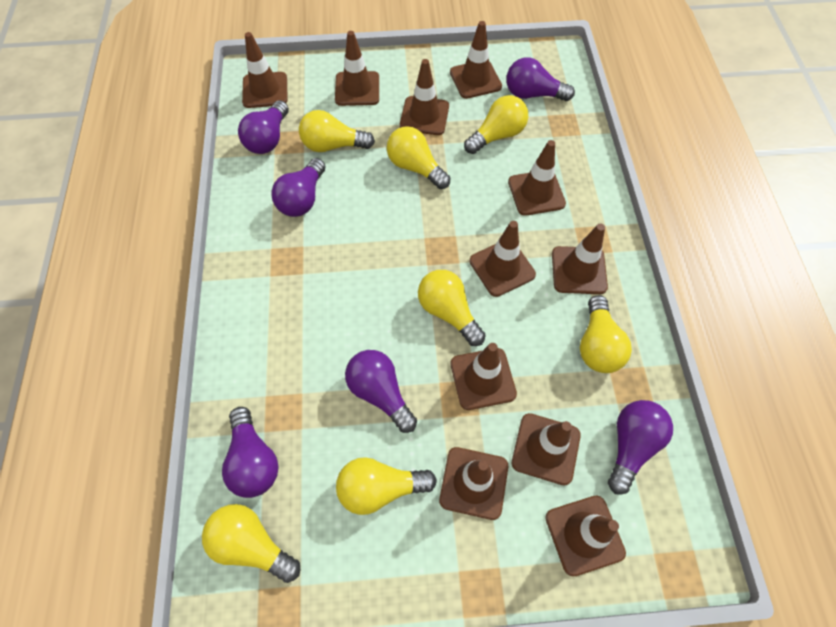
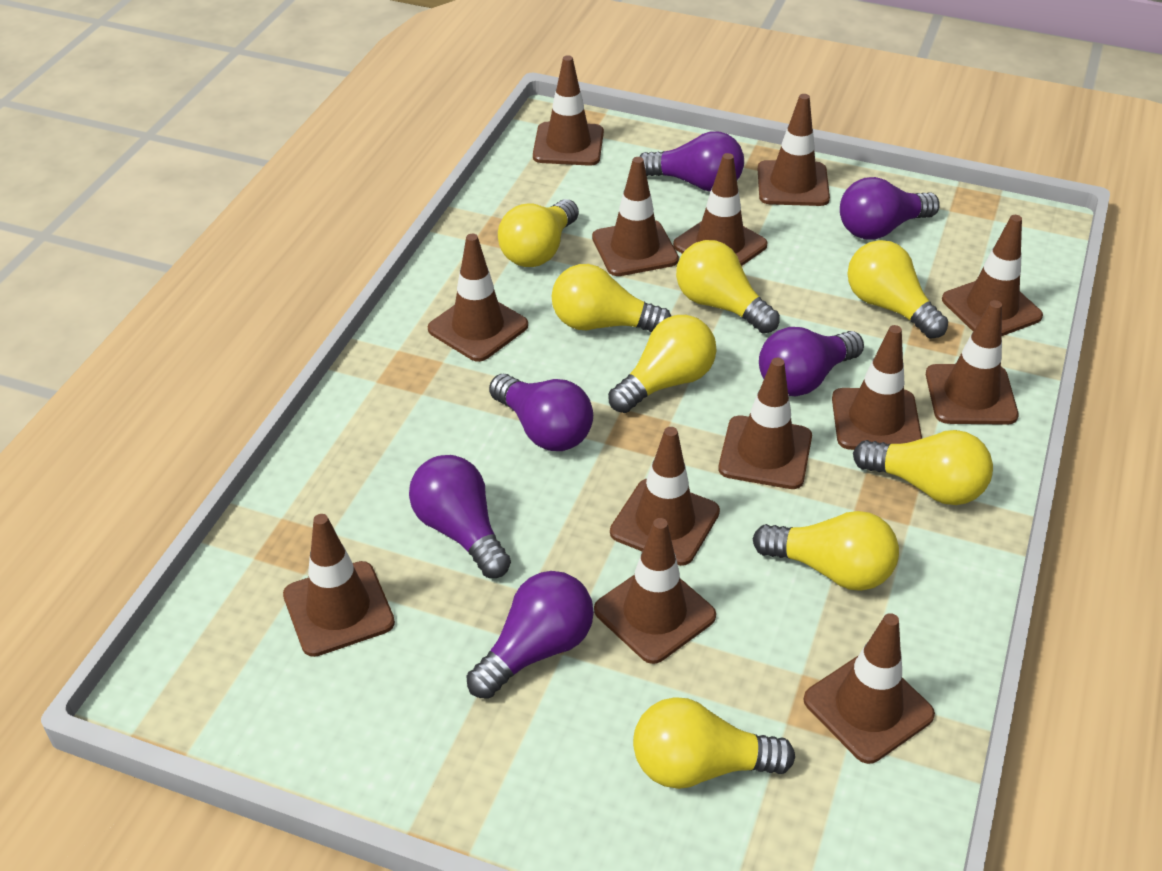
brown traffic cone: 11 -> 13
yellow light bulb: 7 -> 8

